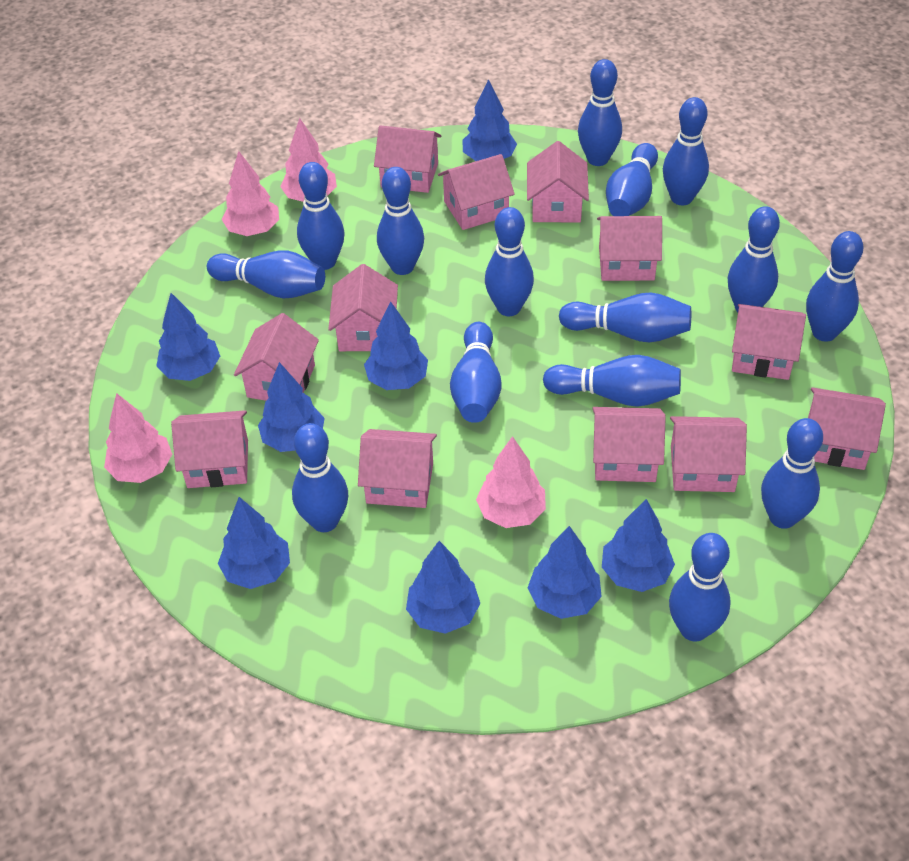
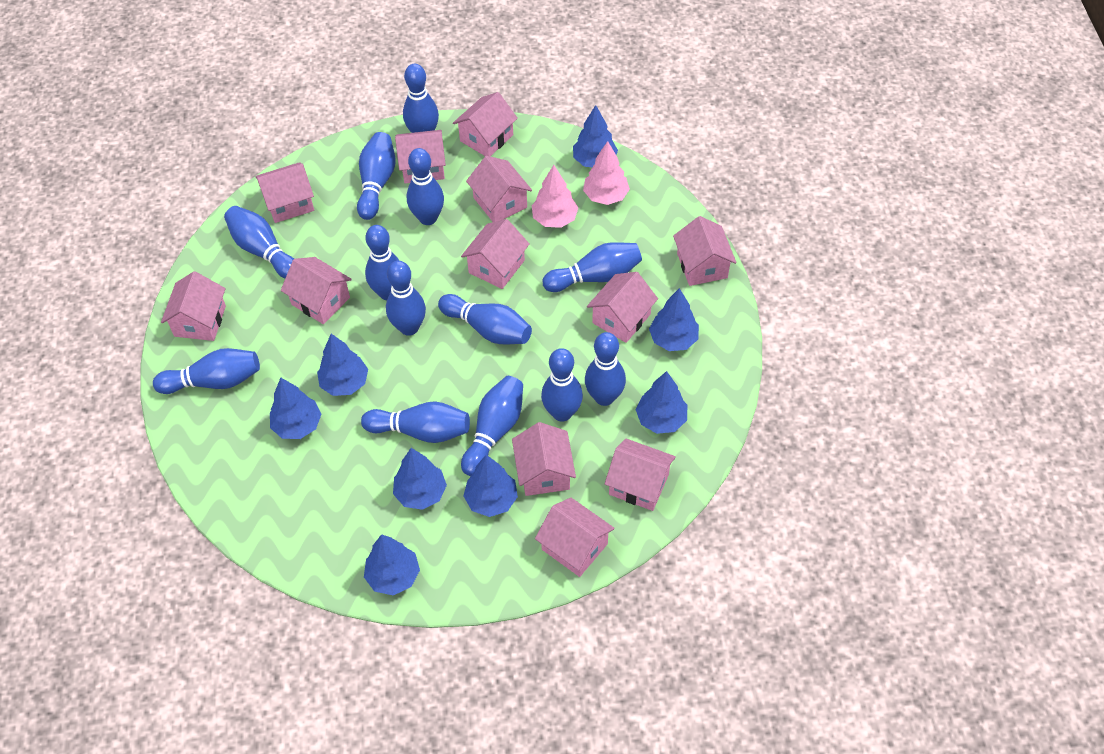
blue bowling pin: 15 -> 13
pink tree: 4 -> 2

